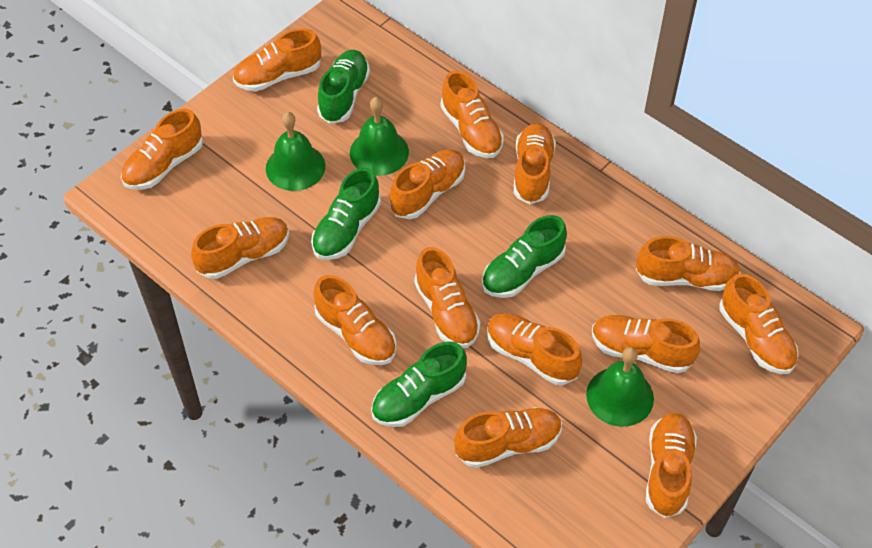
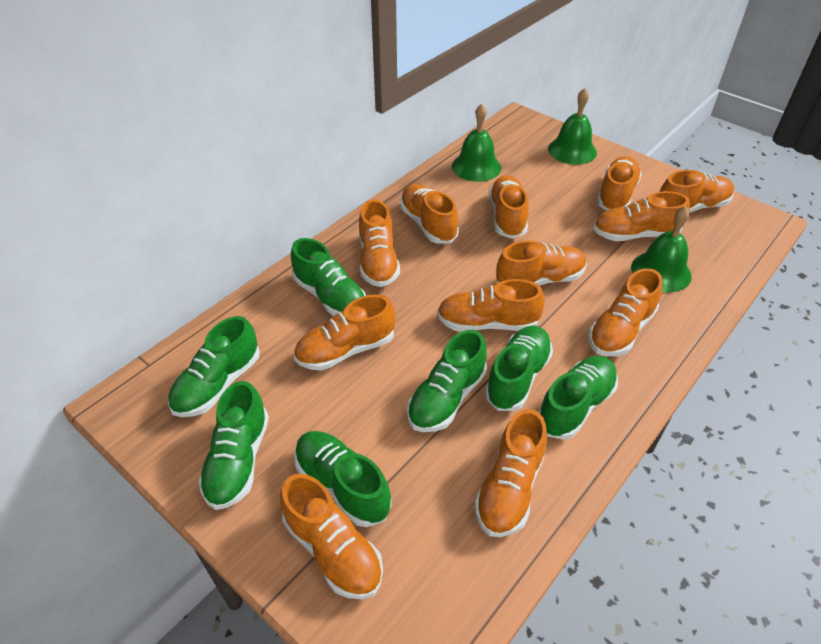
green shoe: 4 -> 7
orange shoe: 14 -> 12

